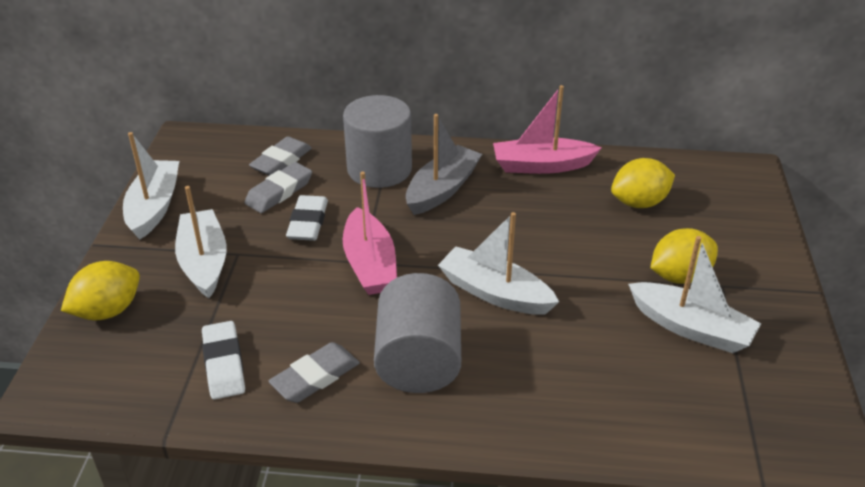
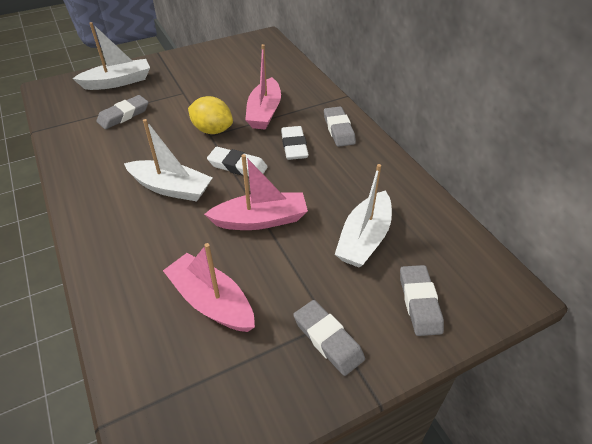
grey boat: 1 -> 0
grey cylinder: 2 -> 0
grey eraser: 3 -> 4
pink boat: 2 -> 3
white boat: 4 -> 3
yellow lemon: 3 -> 1

